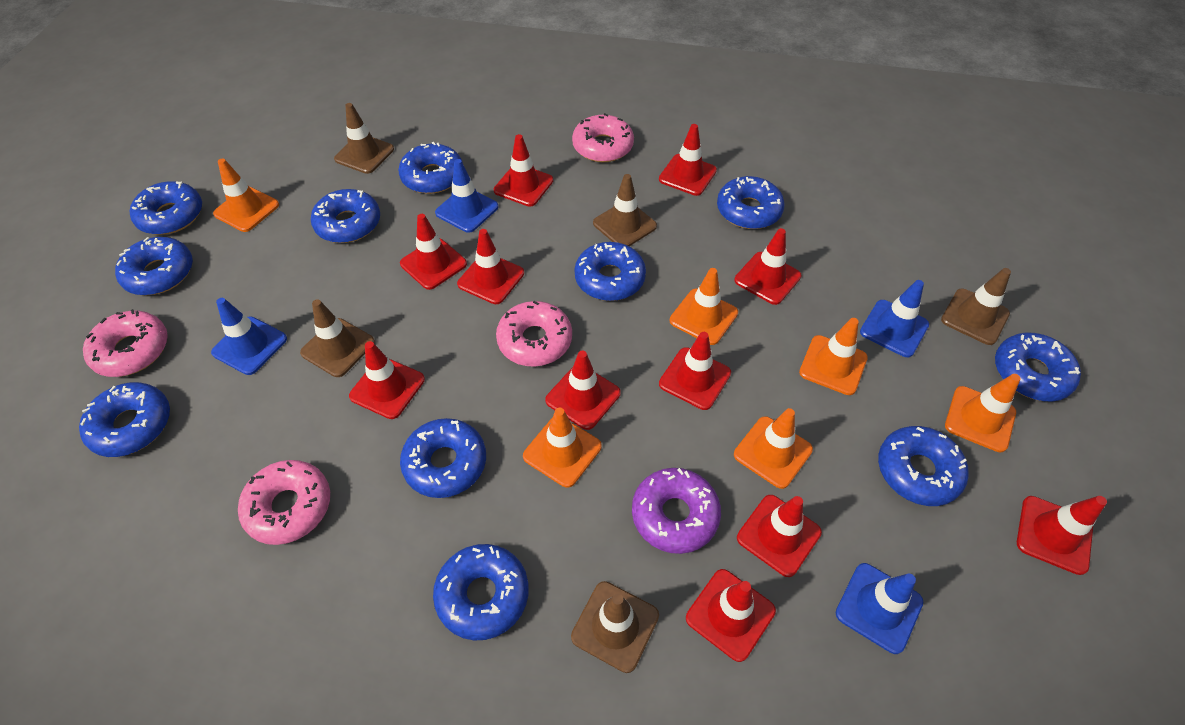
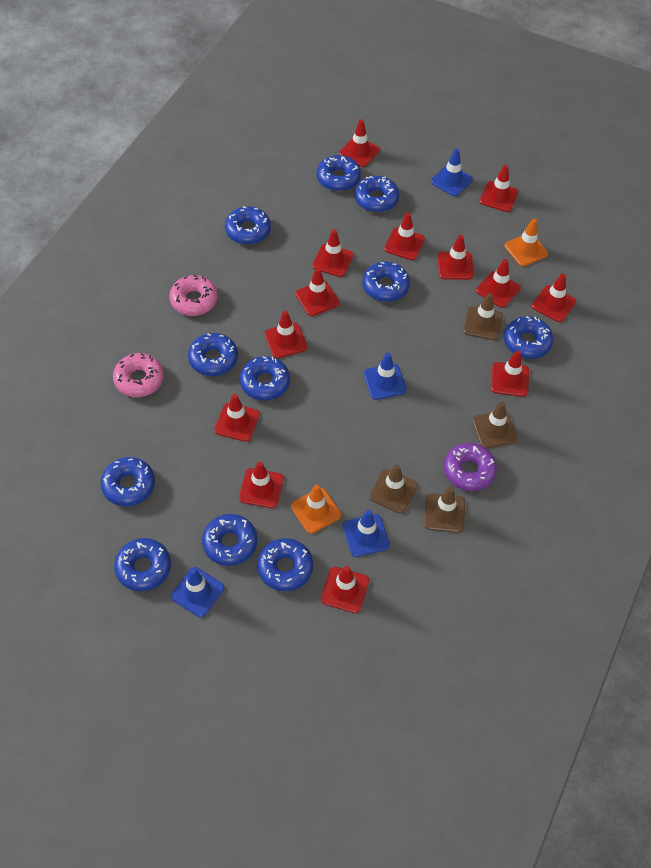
brown traffic cone: 5 -> 4
orange traffic cone: 6 -> 2
pink donut: 4 -> 2
red traffic cone: 11 -> 13

